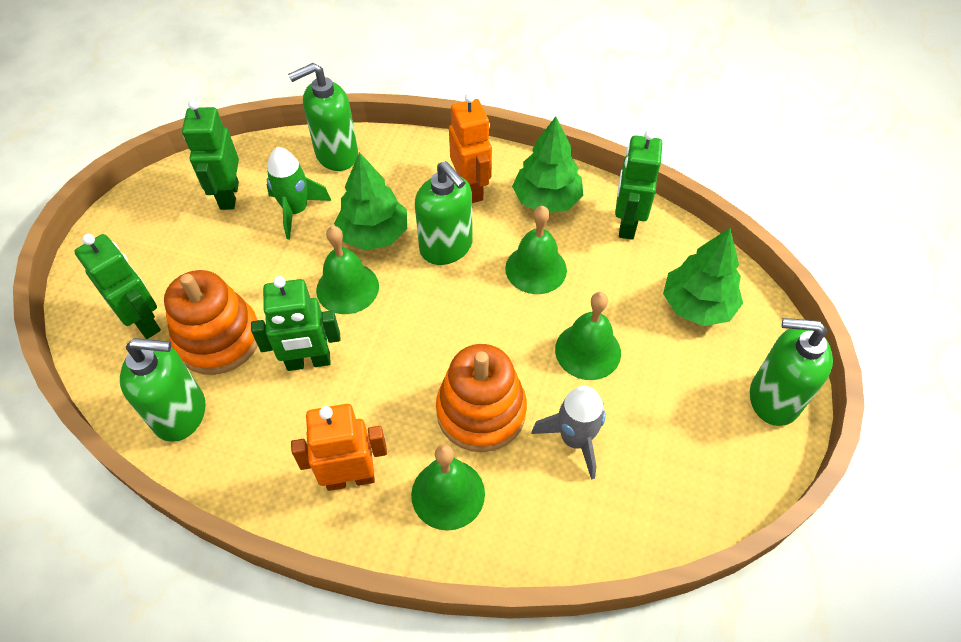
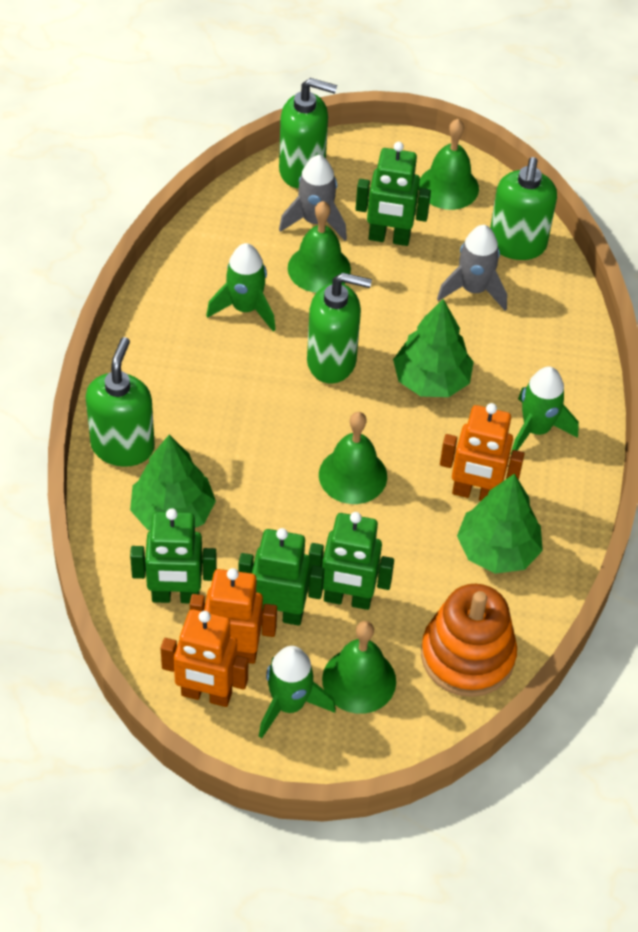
green rocket: 1 -> 3
grey rocket: 1 -> 2
orange robot: 2 -> 3
orange stacking toy: 2 -> 1

